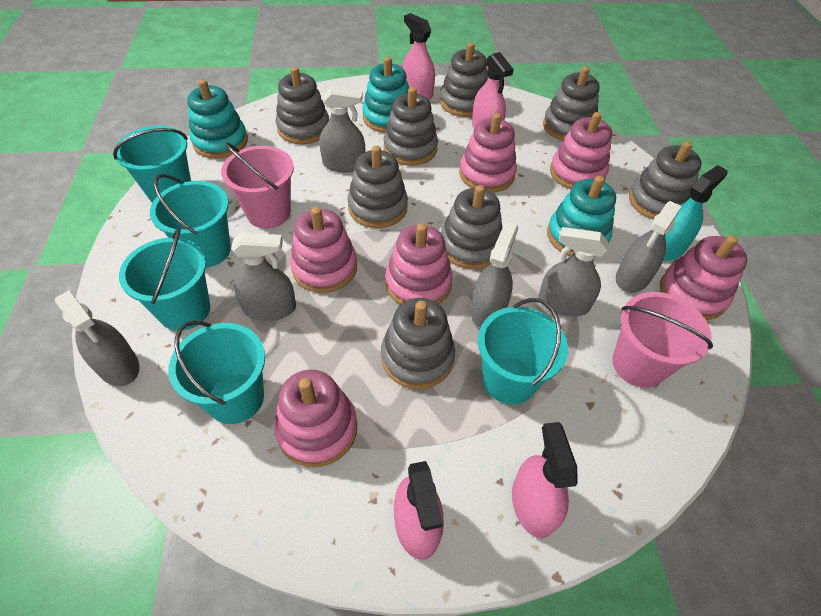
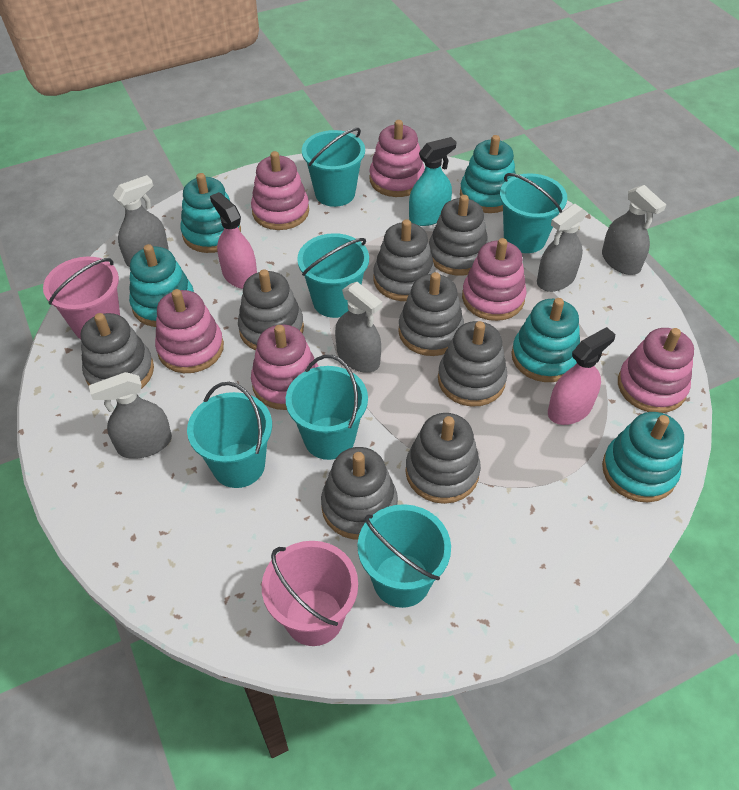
grey spray bottle: 6 -> 5
pink spray bottle: 4 -> 2
turquoise bucket: 5 -> 6
turquoise stacking toy: 3 -> 5

